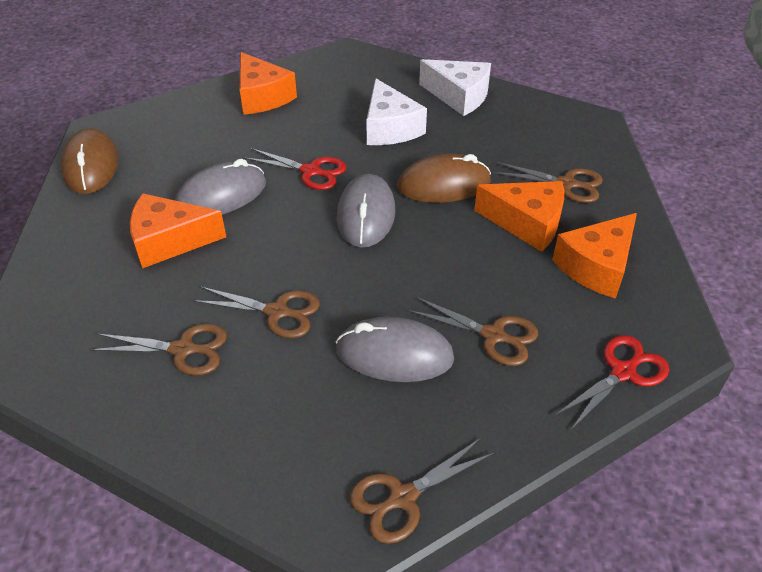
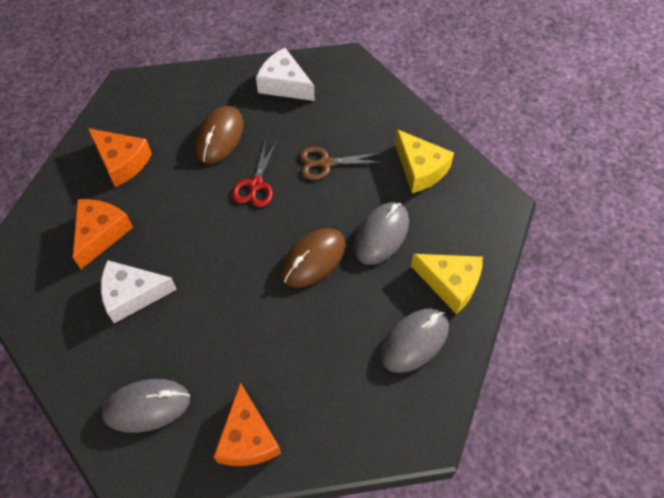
brown scissors: 5 -> 1
orange cheese: 4 -> 3
red scissors: 2 -> 1
yellow cheese: 0 -> 2

